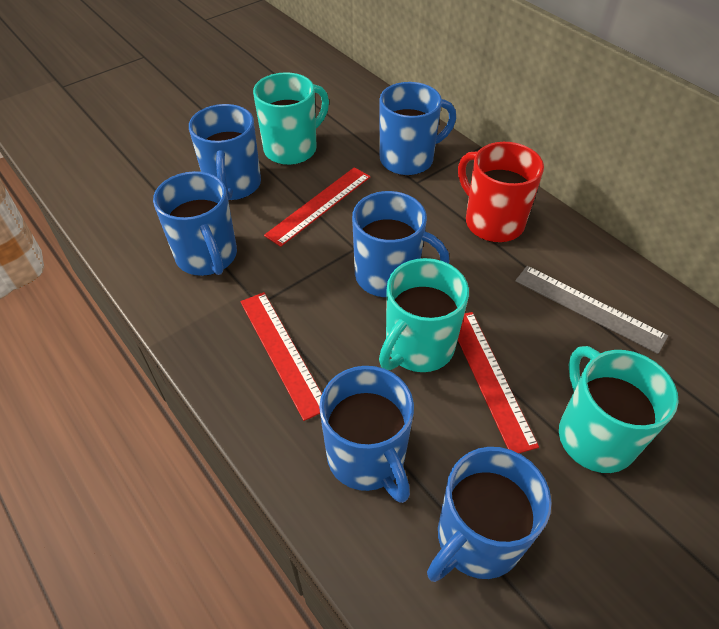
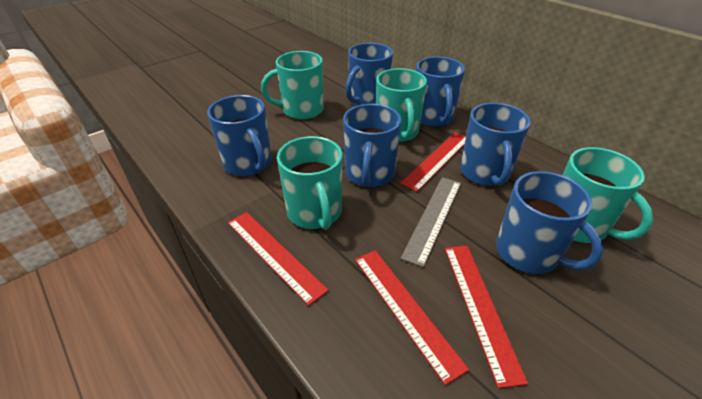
red mug: 1 -> 0
red ruler: 3 -> 4
turquoise mug: 3 -> 4

